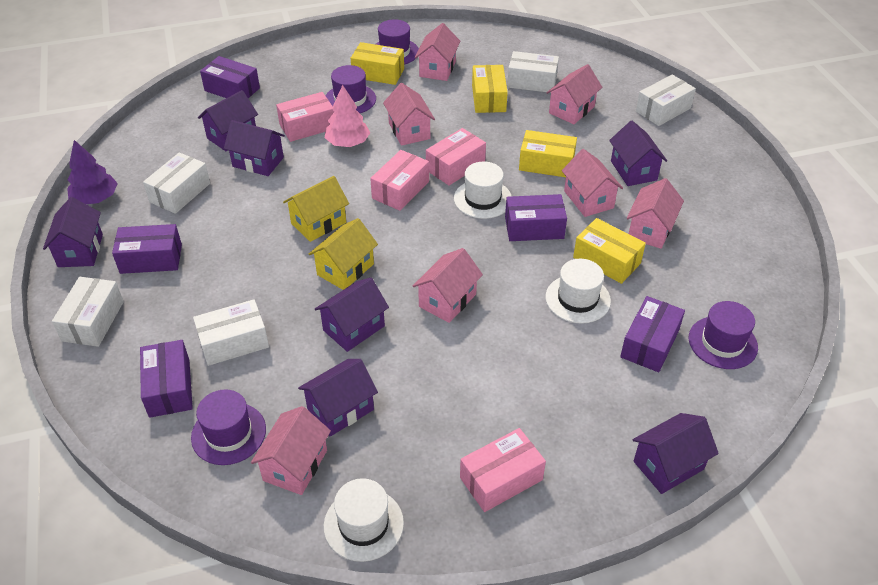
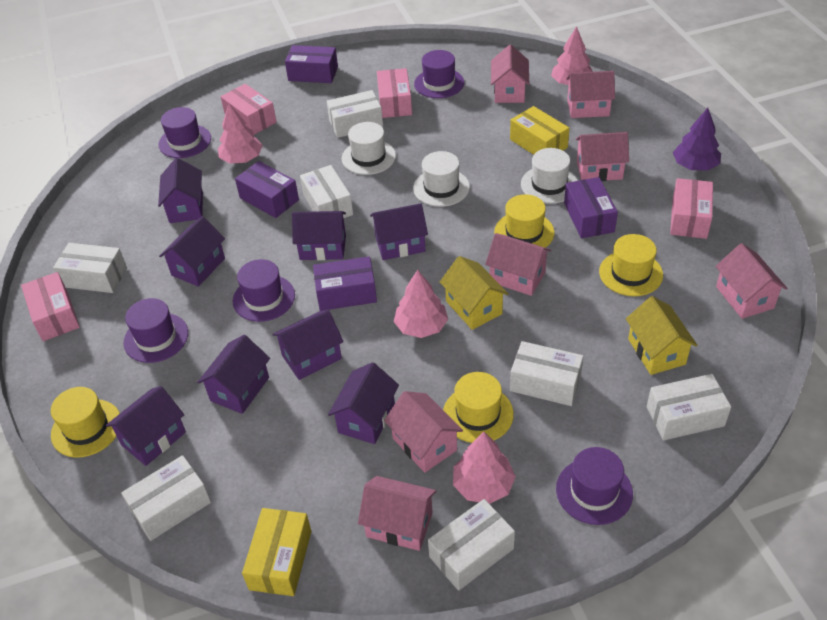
pink tree: 1 -> 4
purple box: 5 -> 4
purple hat: 4 -> 5
purple house: 7 -> 8
white box: 5 -> 7
yellow box: 4 -> 2
yellow hat: 0 -> 4

